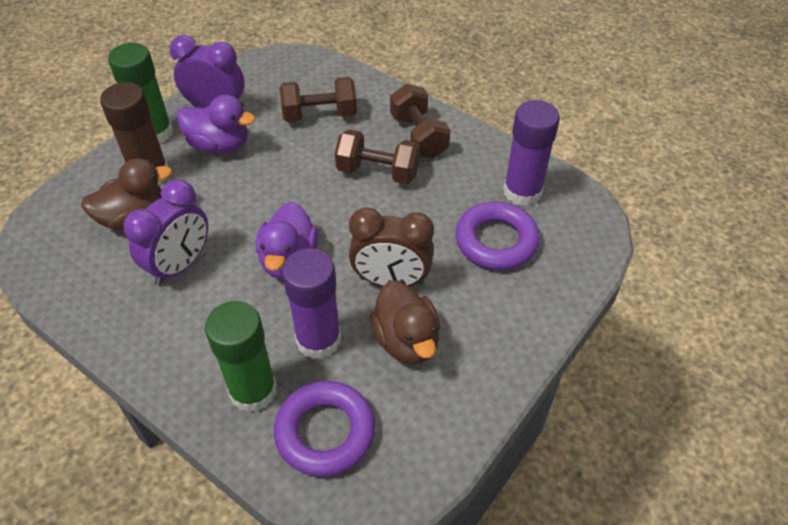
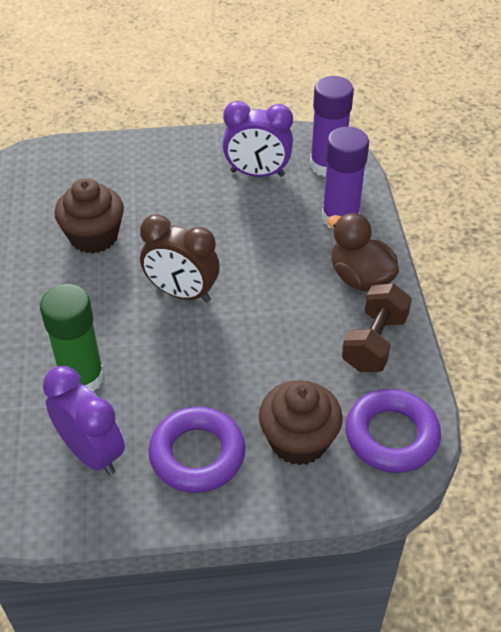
brown cupcake: 0 -> 2
brown duck: 2 -> 1
brown dumbbell: 3 -> 1
brown glue stick: 1 -> 0
green glue stick: 2 -> 1
purple duck: 2 -> 0

